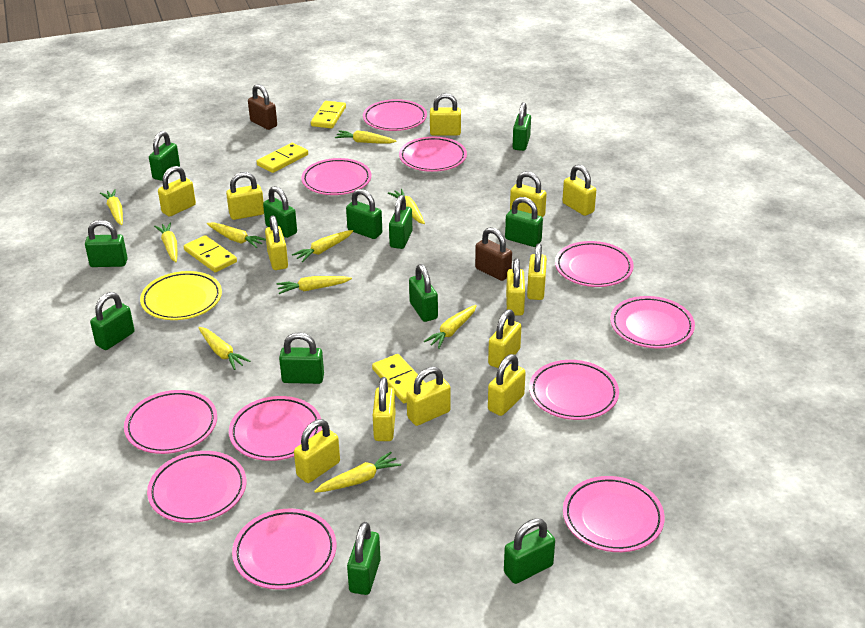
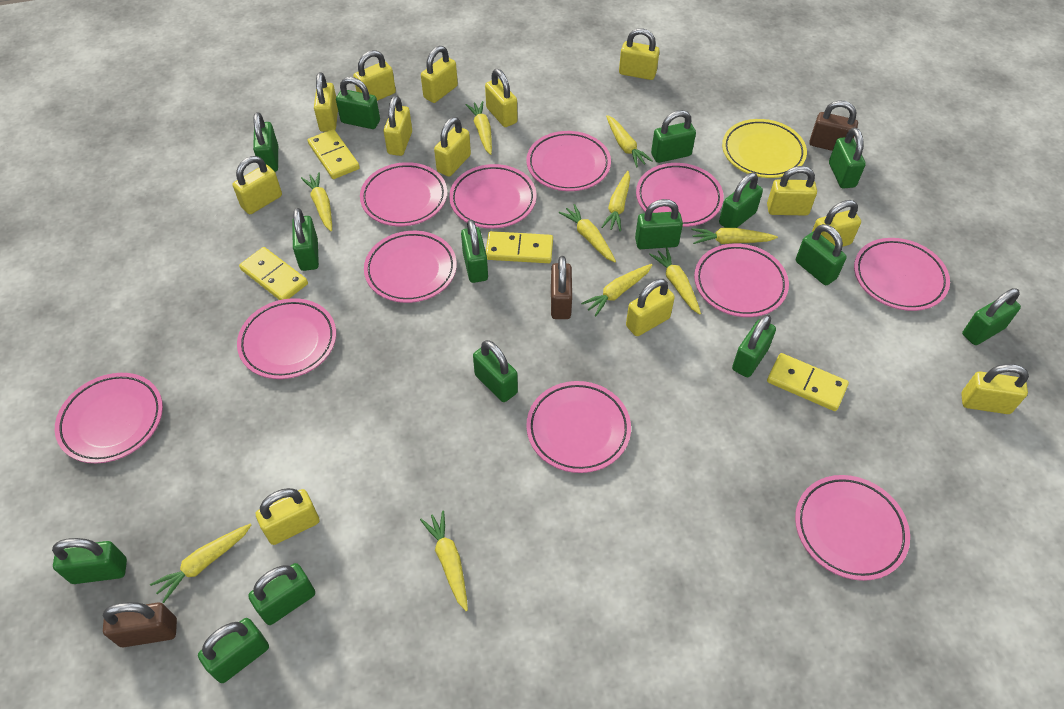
brown padlock: 2 -> 3
green padlock: 12 -> 15

